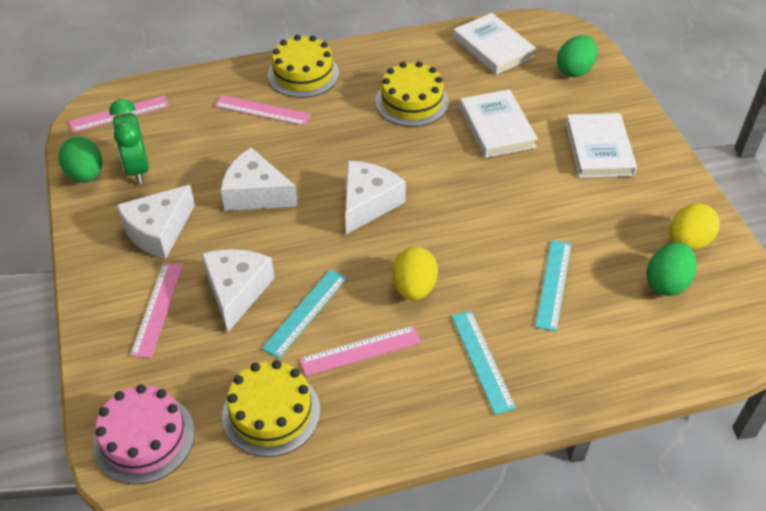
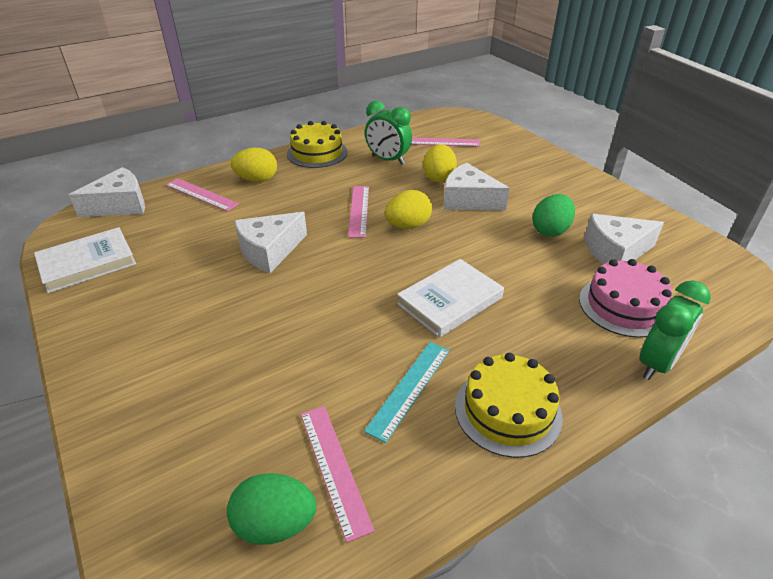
green clock: 1 -> 2
green egg: 3 -> 2
turquoise ruler: 3 -> 1
white book: 3 -> 2
yellow cake: 3 -> 2
yellow egg: 2 -> 3

